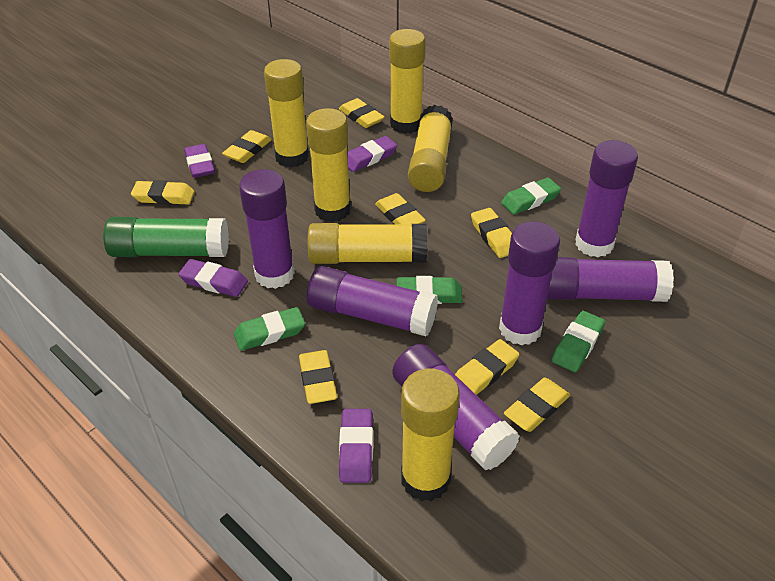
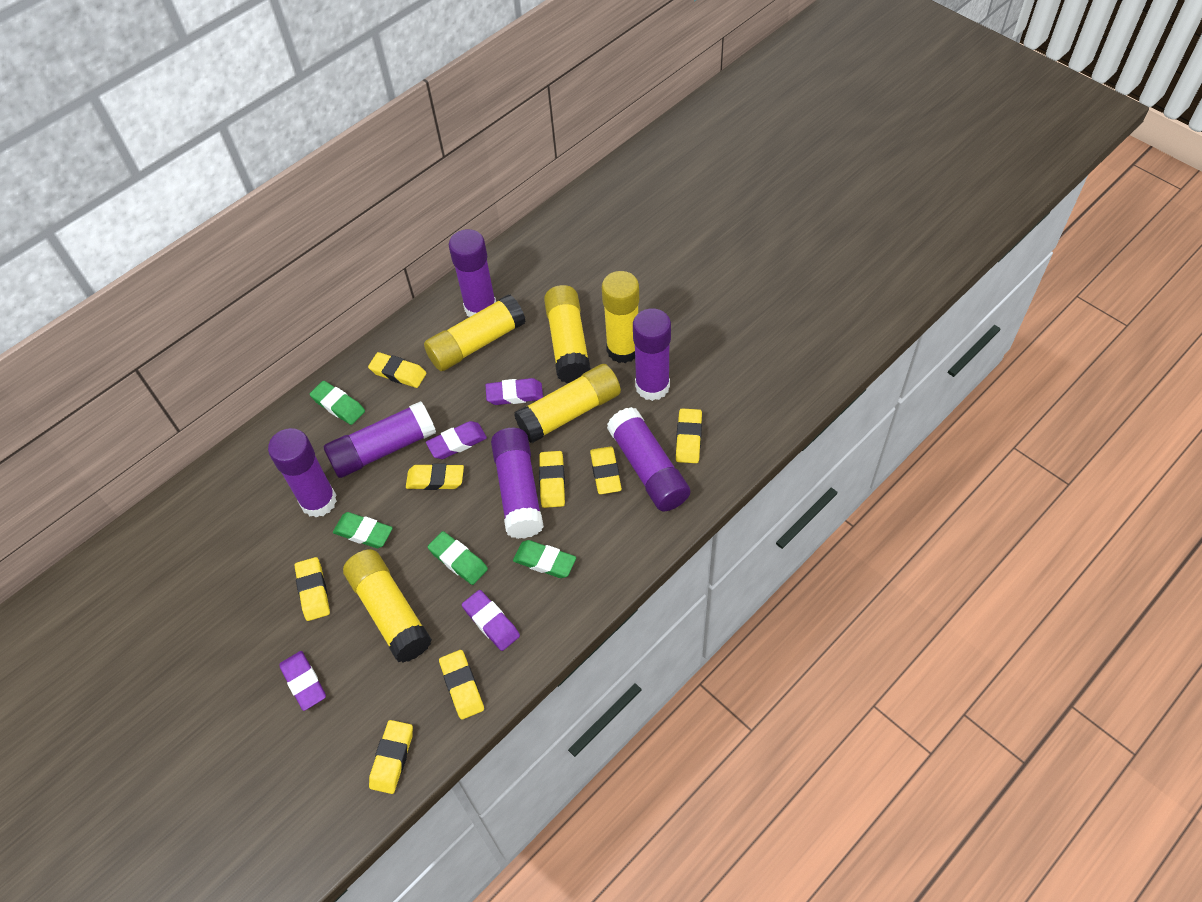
green glue stick: 1 -> 0
yellow glue stick: 6 -> 5

